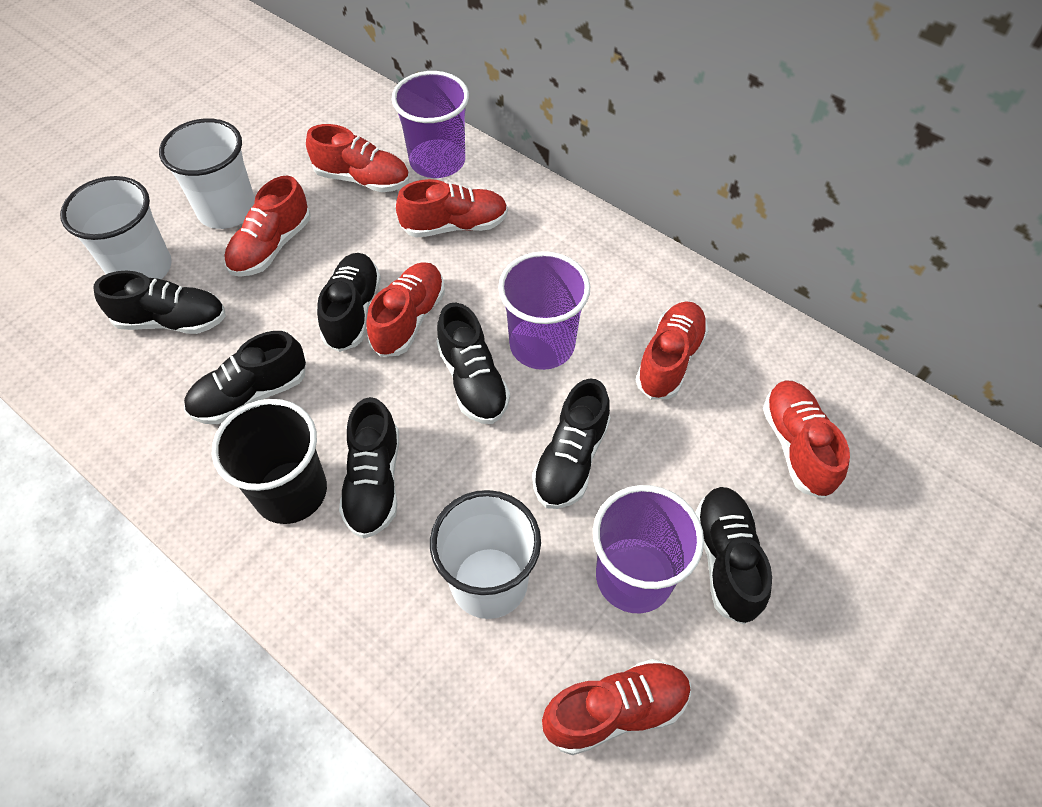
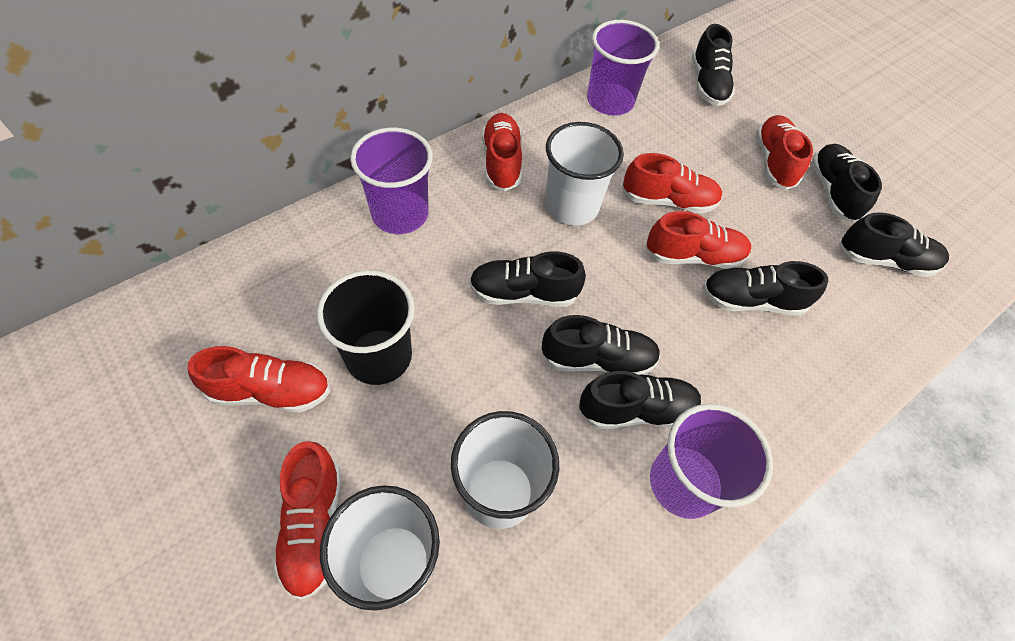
red shoe: 7 -> 6

